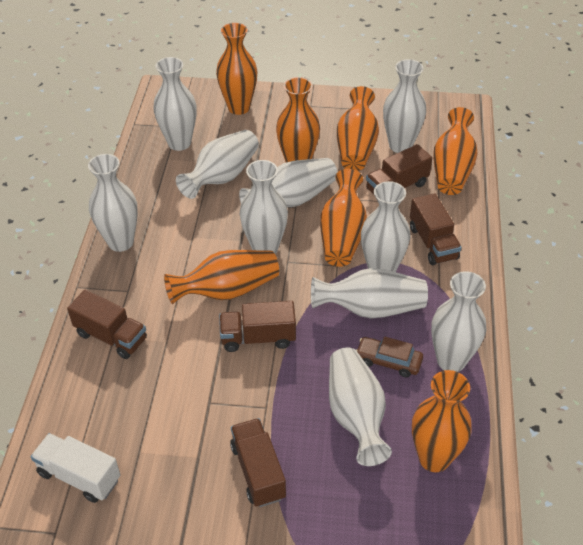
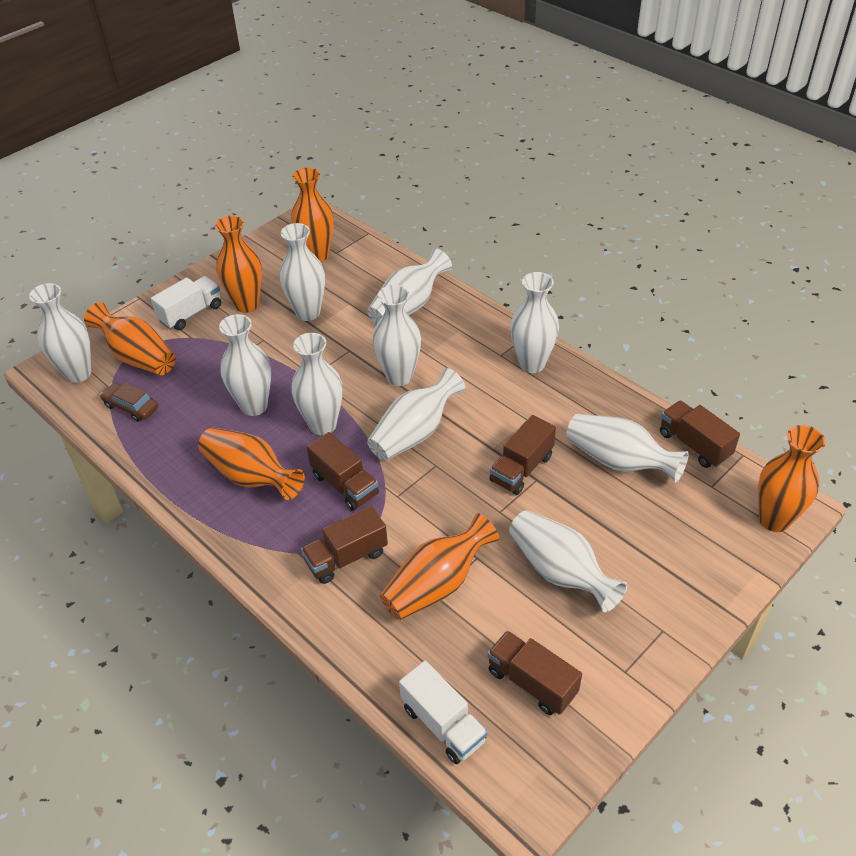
orange vase: 7 -> 6
white truck: 1 -> 2

